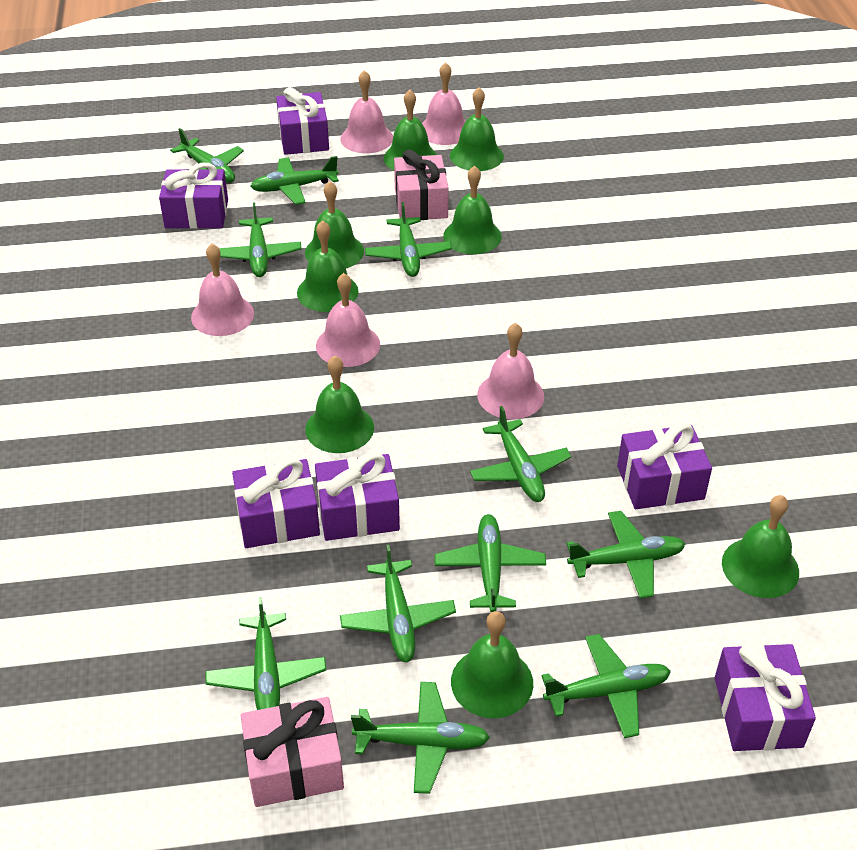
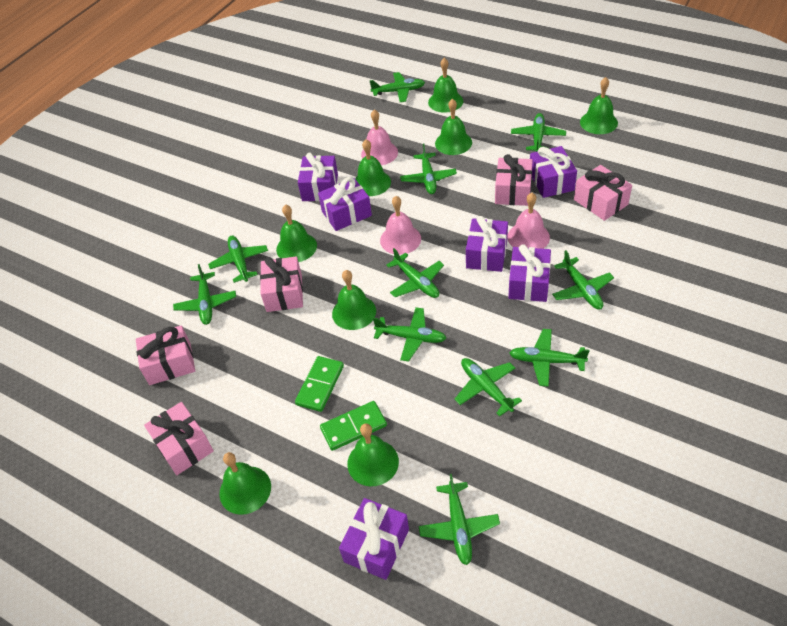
green domino: 0 -> 2
pink bell: 5 -> 3
pink gift: 2 -> 5

